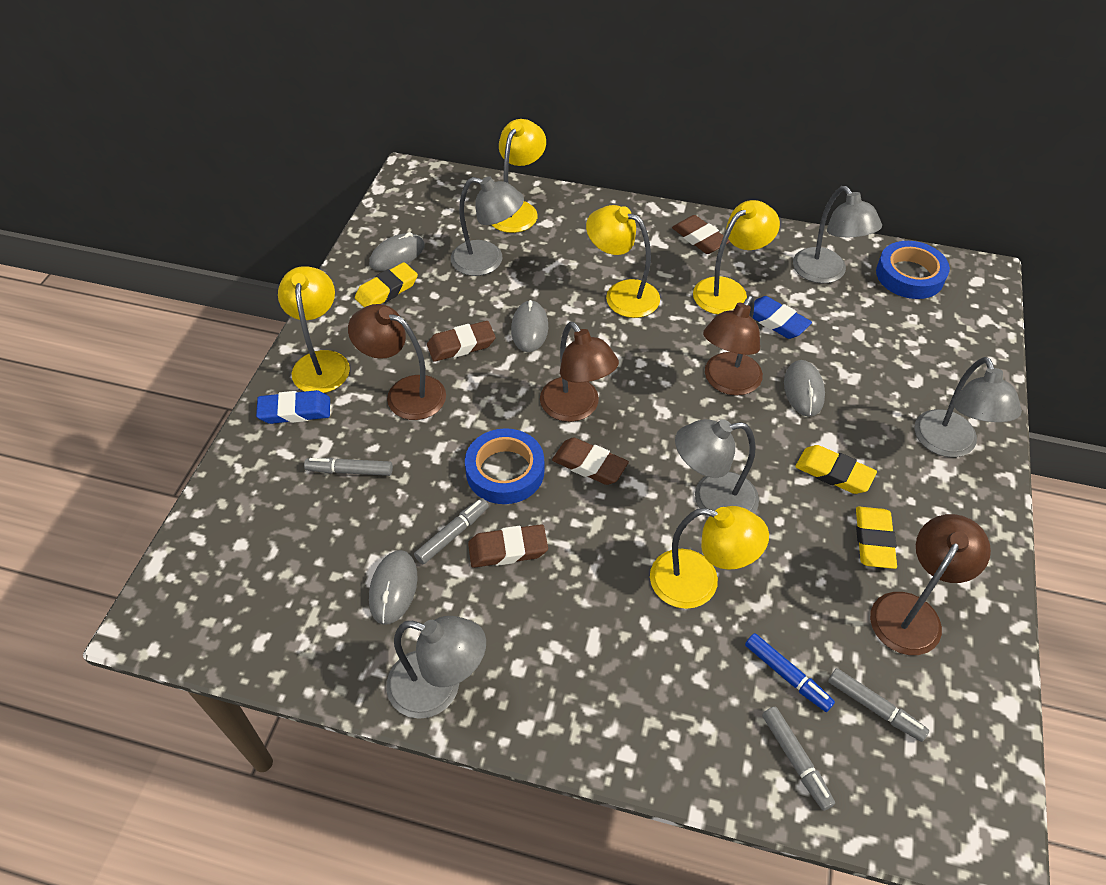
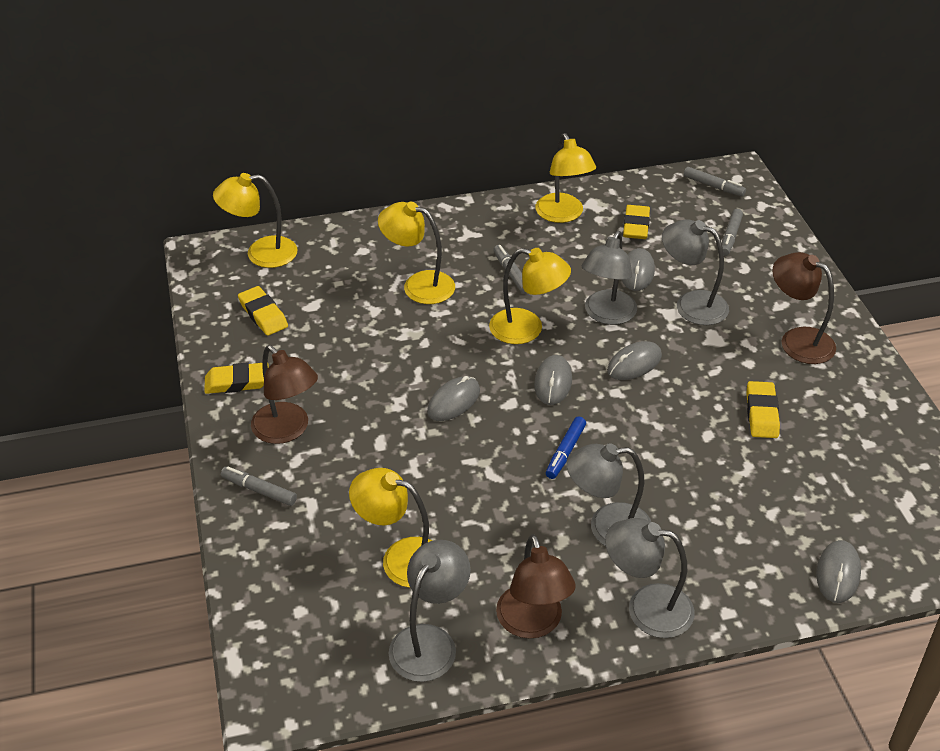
blue eraser: 2 -> 0
blue tape: 2 -> 0
brown eraser: 4 -> 0
brown lamp: 4 -> 3
grey mouse: 4 -> 5
yellow eraser: 3 -> 4

